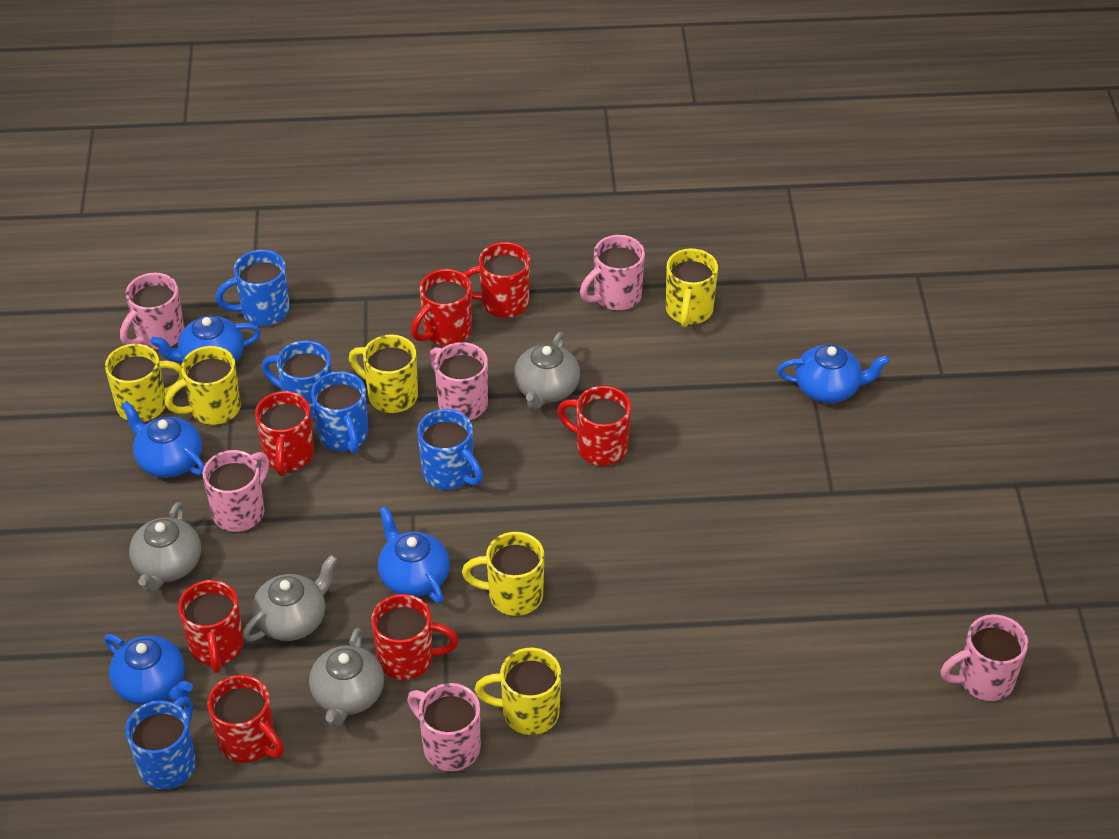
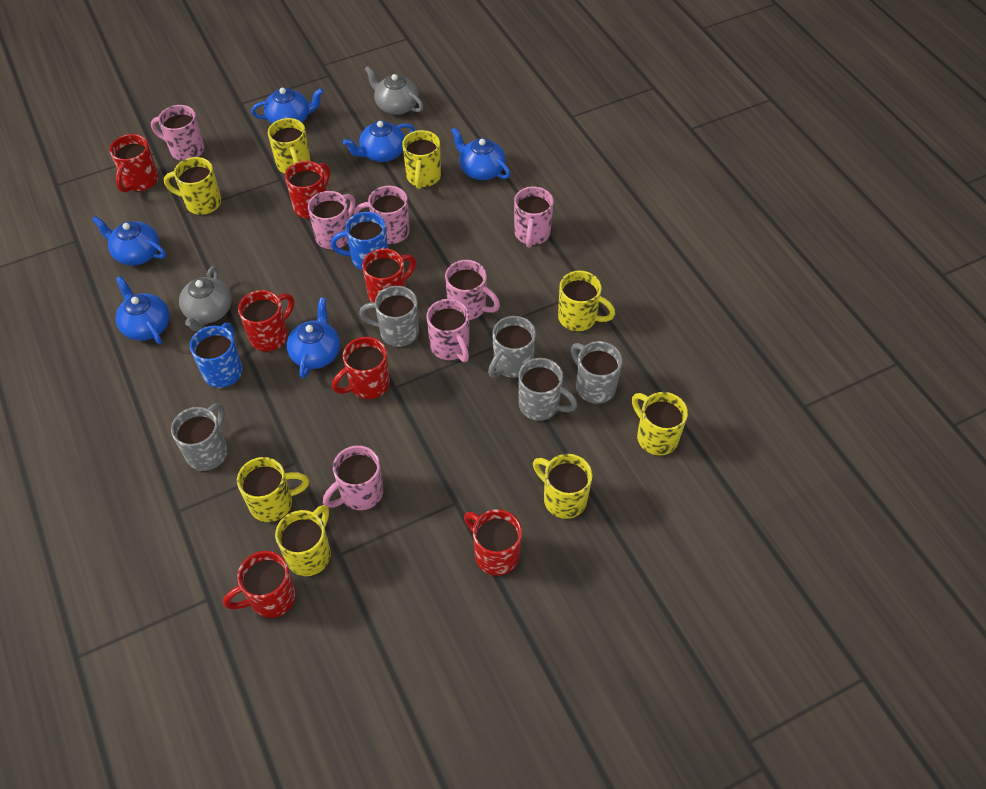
blue mug: 5 -> 2
blue teapot: 5 -> 6
grey mug: 0 -> 5
grey teapot: 4 -> 2
pink mug: 6 -> 7
yellow mug: 6 -> 8

